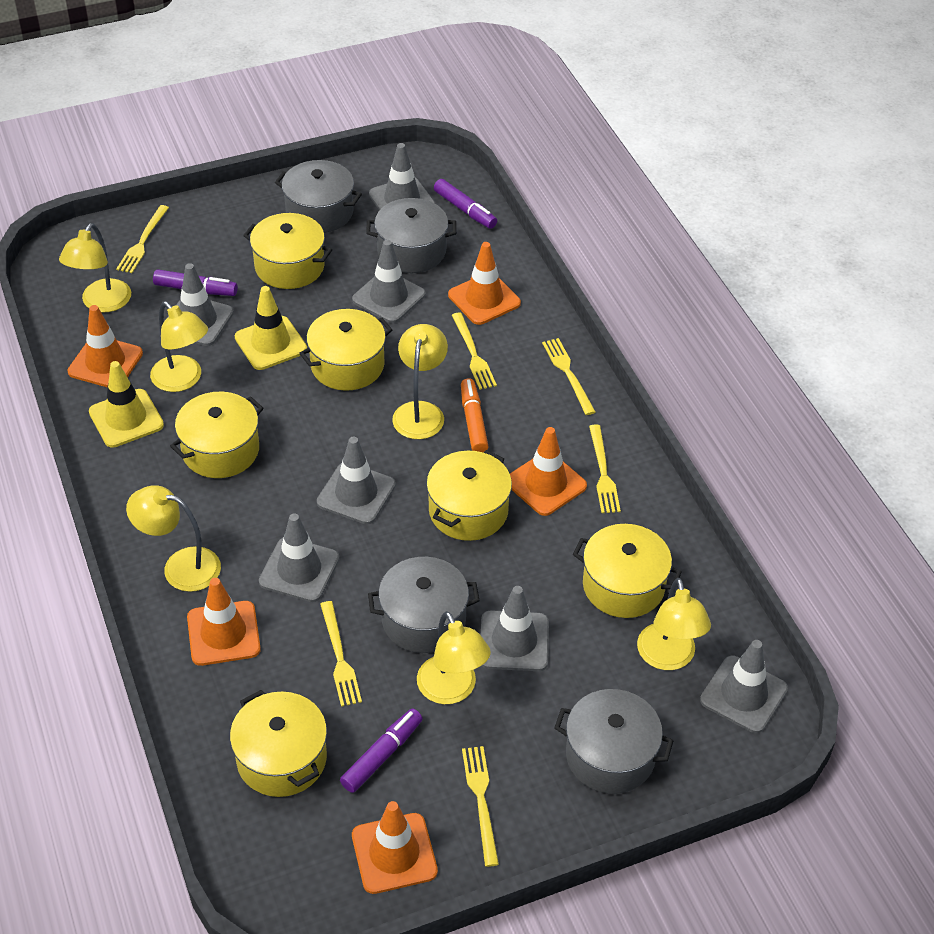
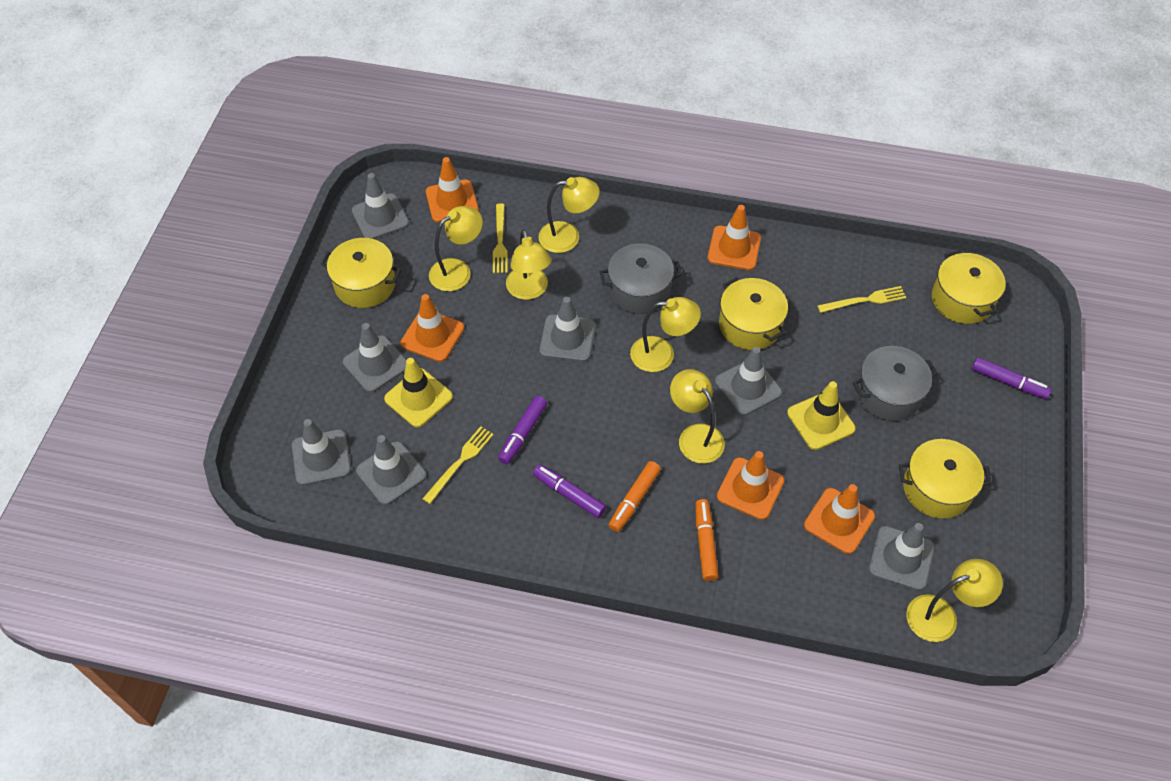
grey pot: 4 -> 2
orange marker: 1 -> 2
yellow fork: 6 -> 3
yellow pot: 6 -> 4

